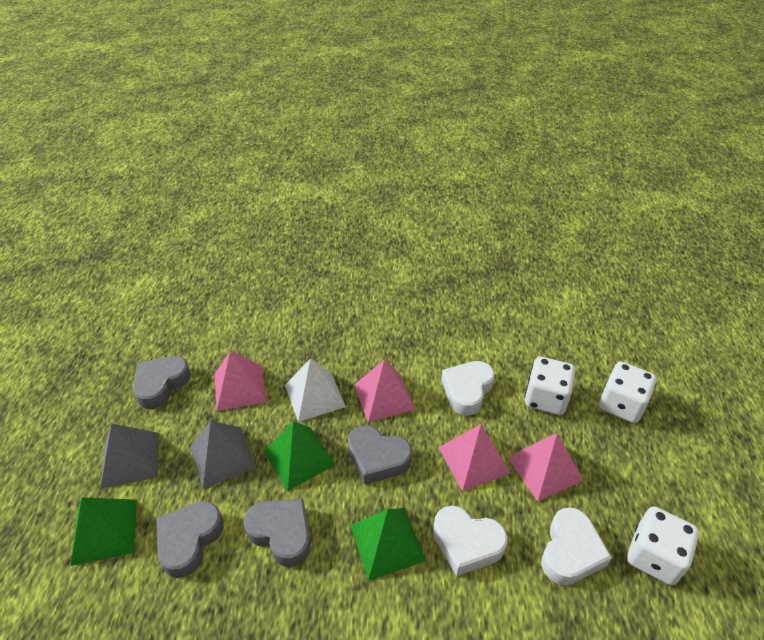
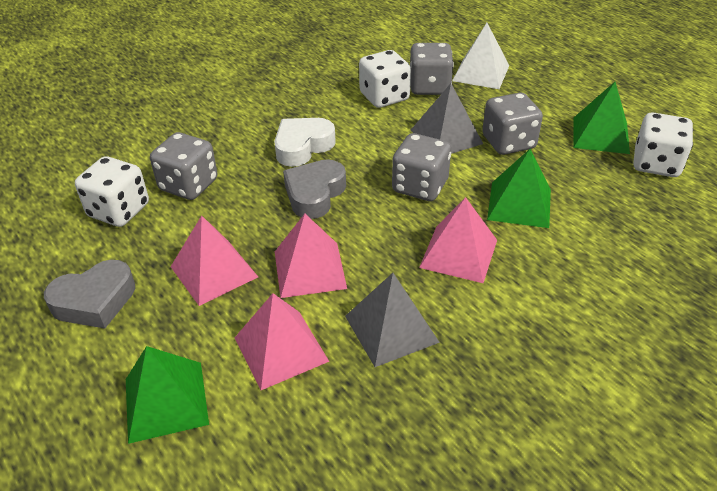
grey dice: 0 -> 4
grey heart: 4 -> 2
white heart: 3 -> 1

